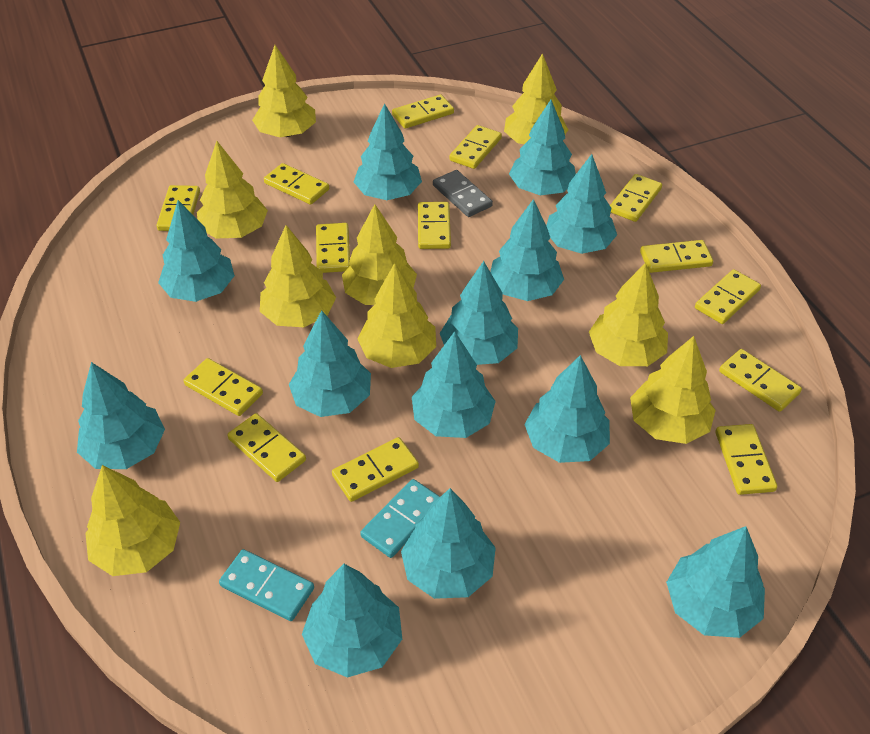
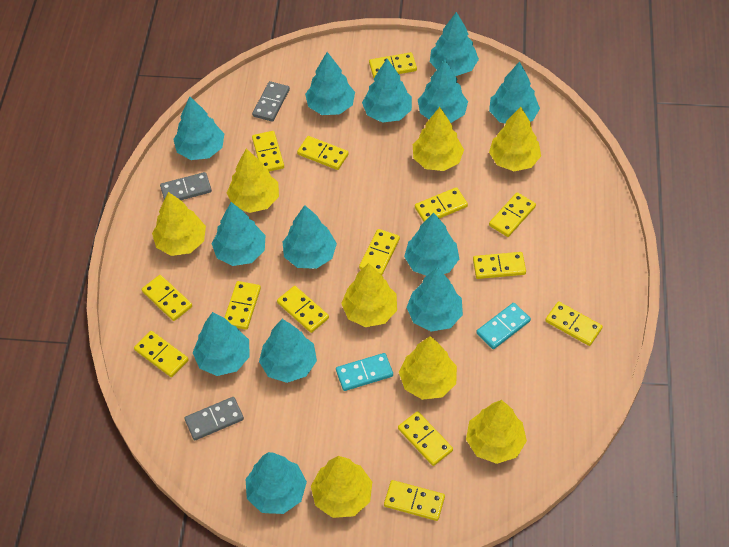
grey domino: 1 -> 3
yellow tree: 9 -> 8

